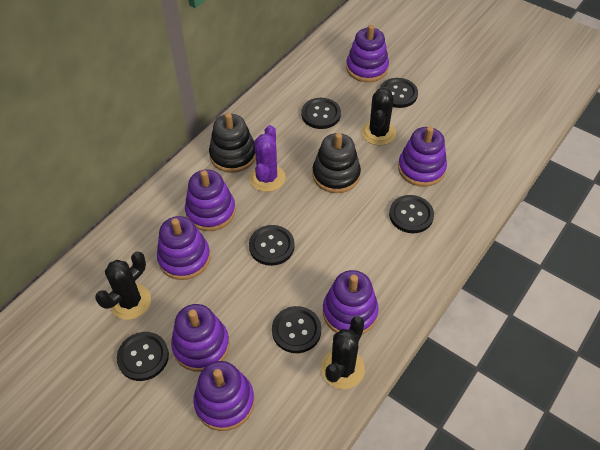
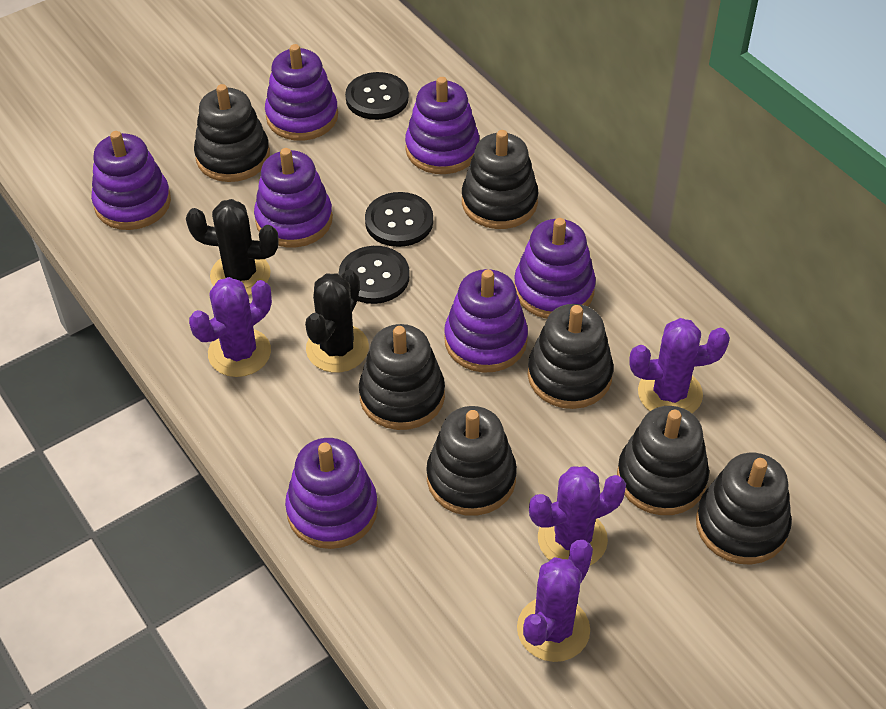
black button: 6 -> 3
black cactus: 3 -> 2
black stacking toy: 2 -> 7
purple cactus: 1 -> 4

